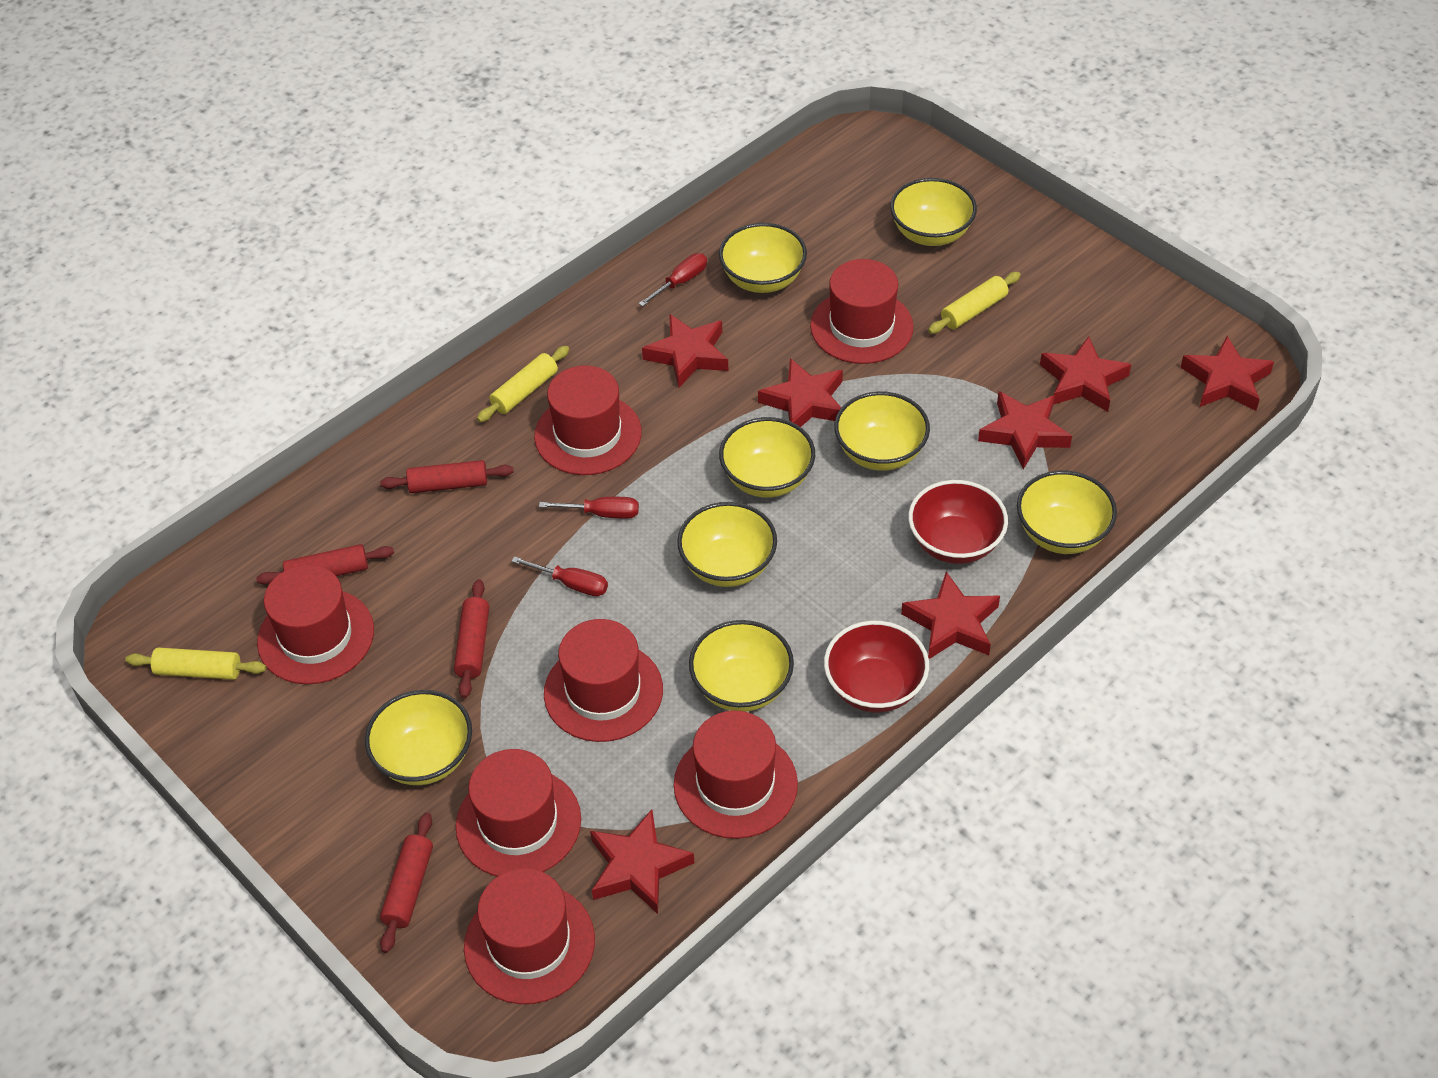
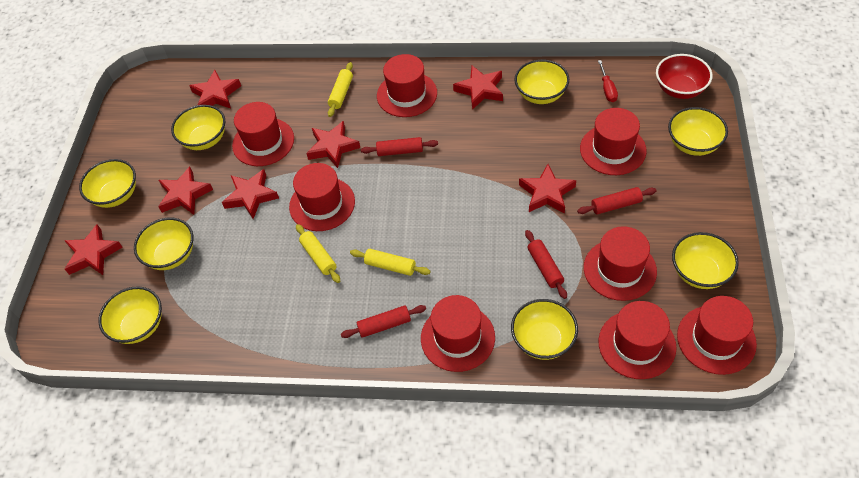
red bowl: 2 -> 1
red hat: 7 -> 8
red screwdriver: 3 -> 1

